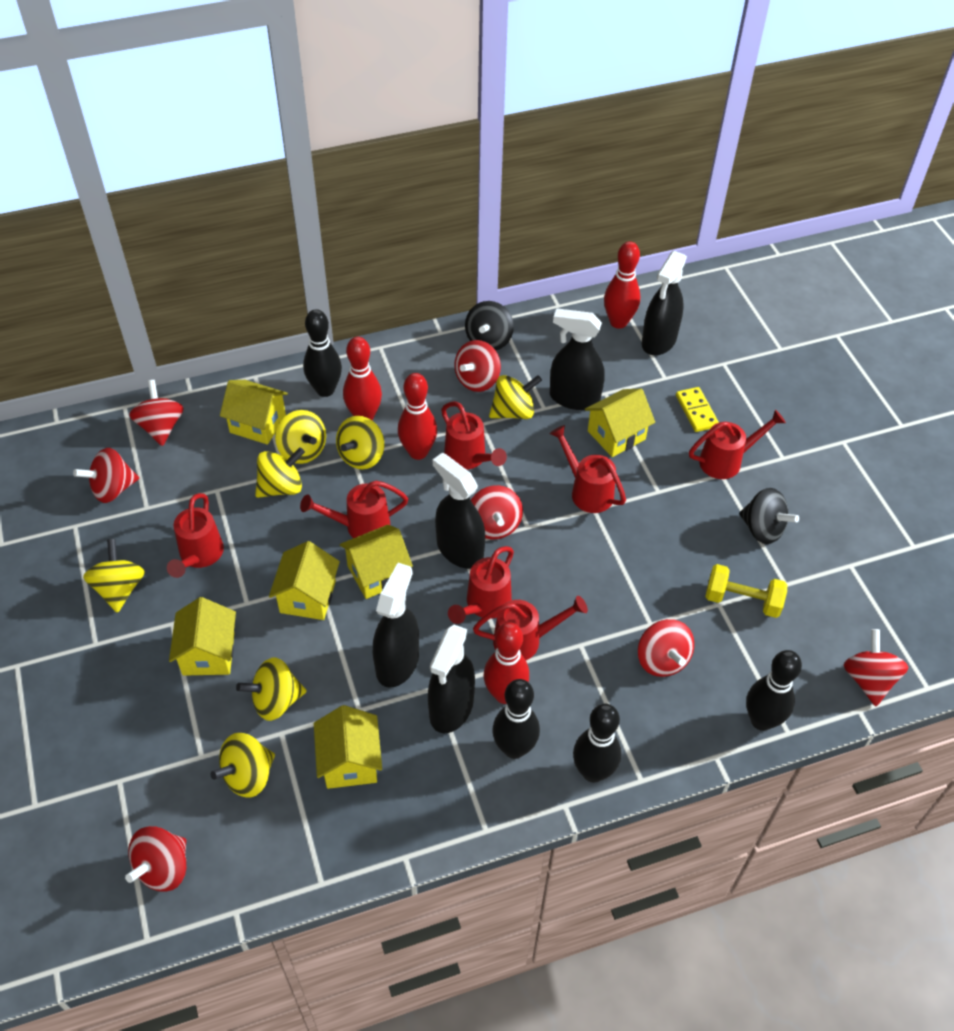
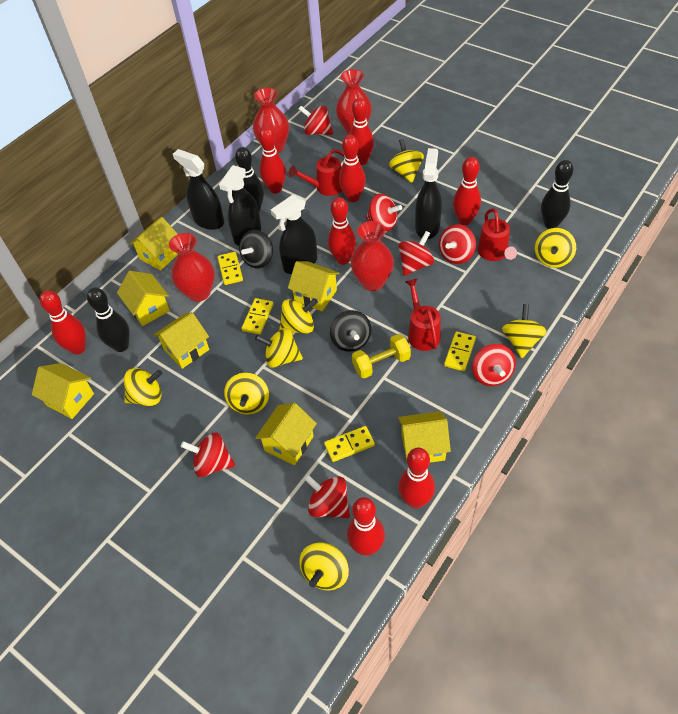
black bowling pin: 4 -> 3
black spray bottle: 5 -> 4
red bowling pin: 4 -> 8
red vase: 0 -> 4
red watering can: 7 -> 3
yellow domino: 1 -> 4
yellow house: 6 -> 7
yellow spinning top: 7 -> 8

